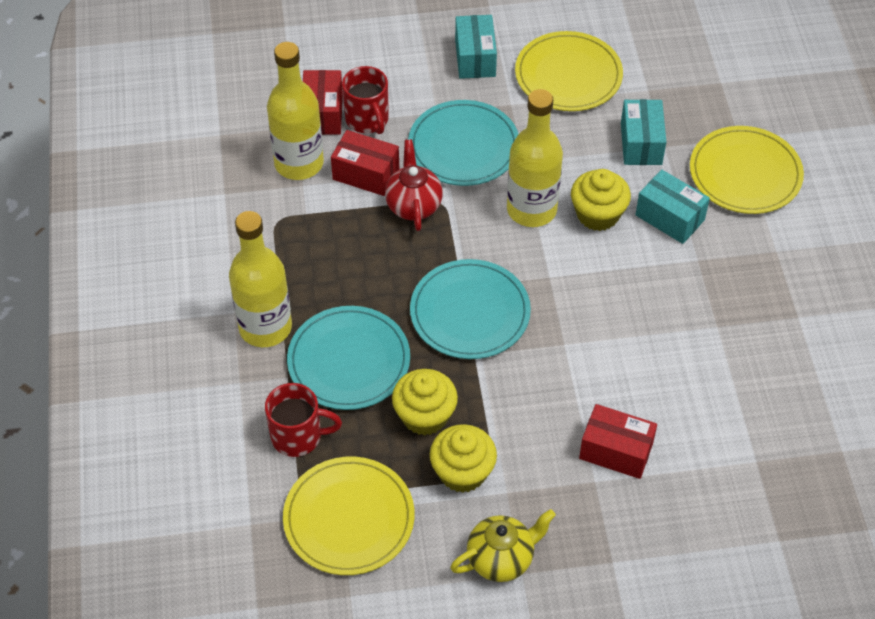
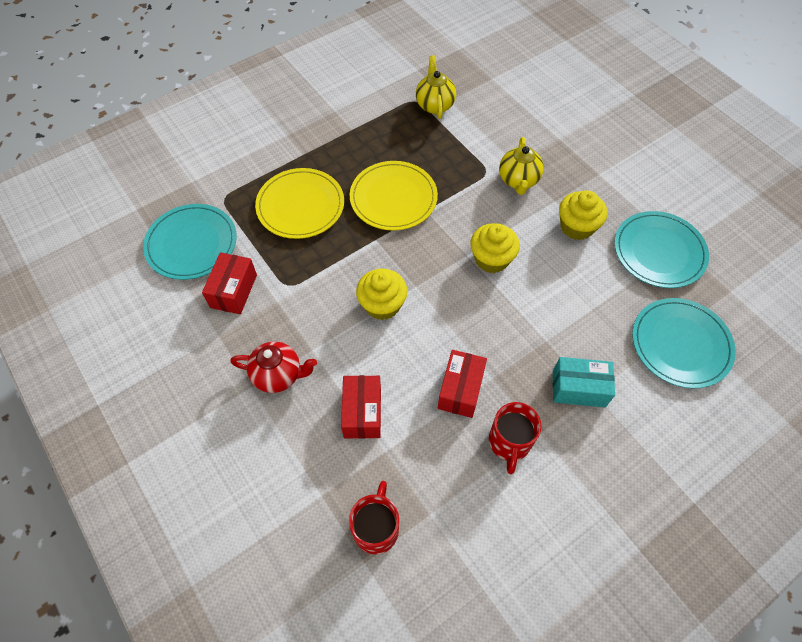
turquoise box: 3 -> 1
yellow bottle: 3 -> 0
yellow plate: 3 -> 2
yellow teapot: 1 -> 2

